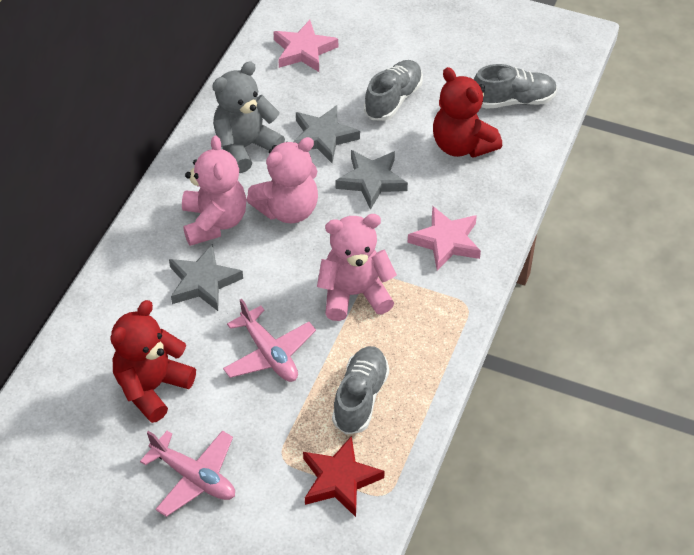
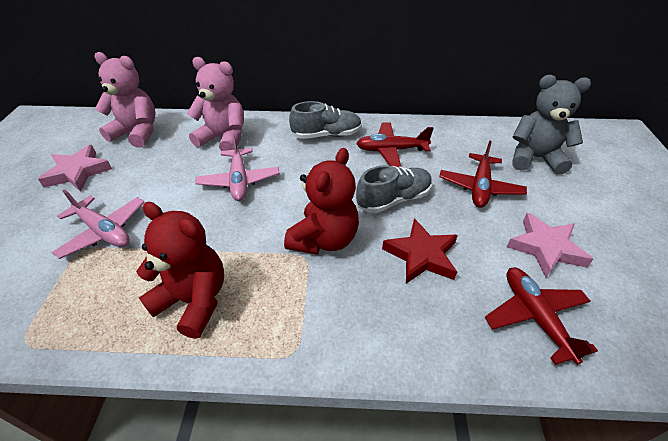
grey shoe: 3 -> 2
grey star: 3 -> 0
pink teddy bear: 3 -> 2
red plane: 0 -> 3

